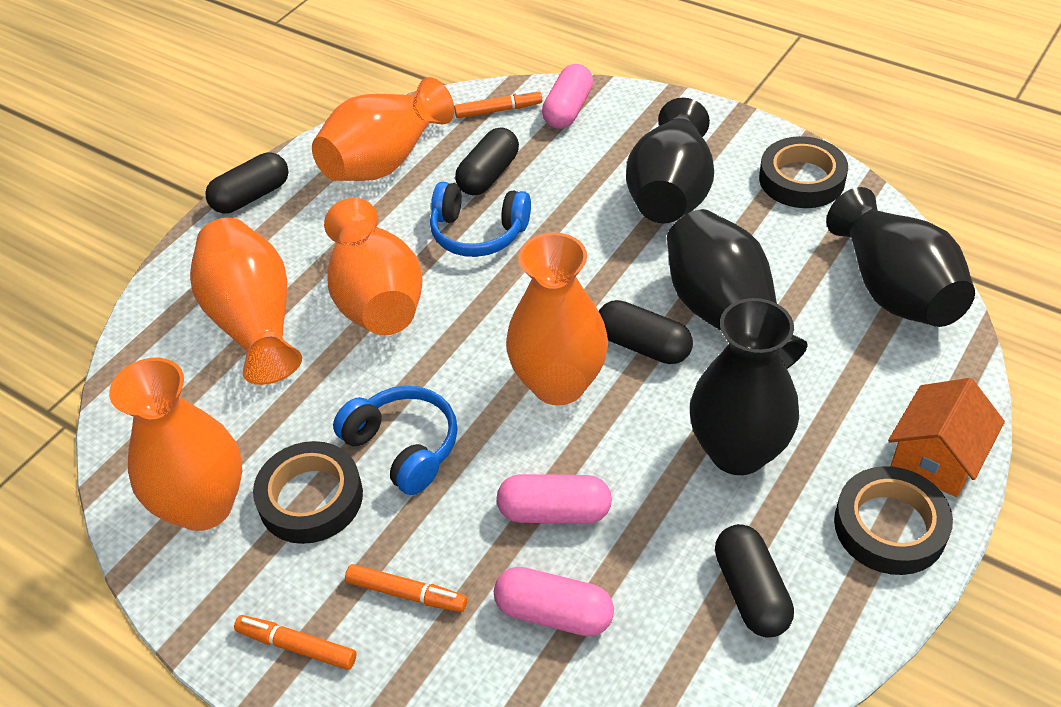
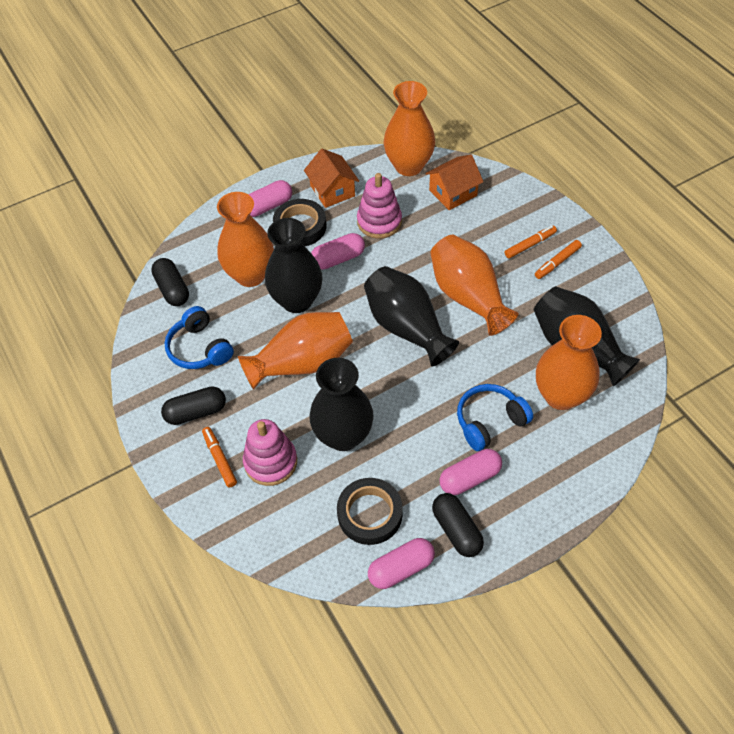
black capsule: 4 -> 3
black tape: 3 -> 2
orange house: 1 -> 2
pink capsule: 3 -> 4
pink stacking toy: 0 -> 2

